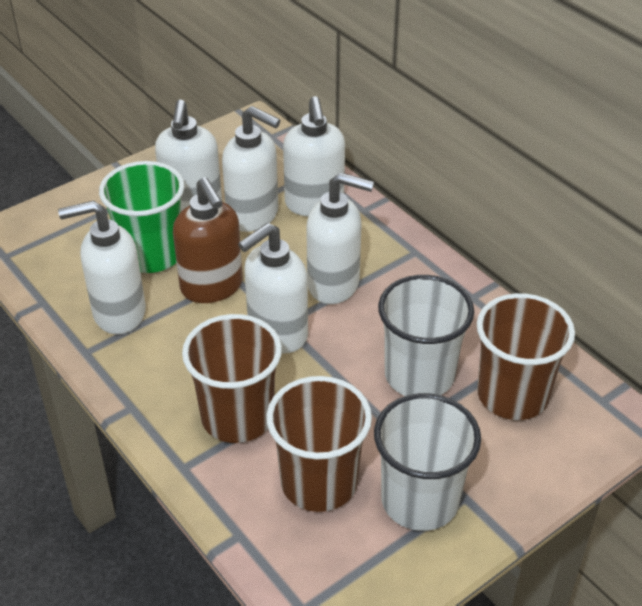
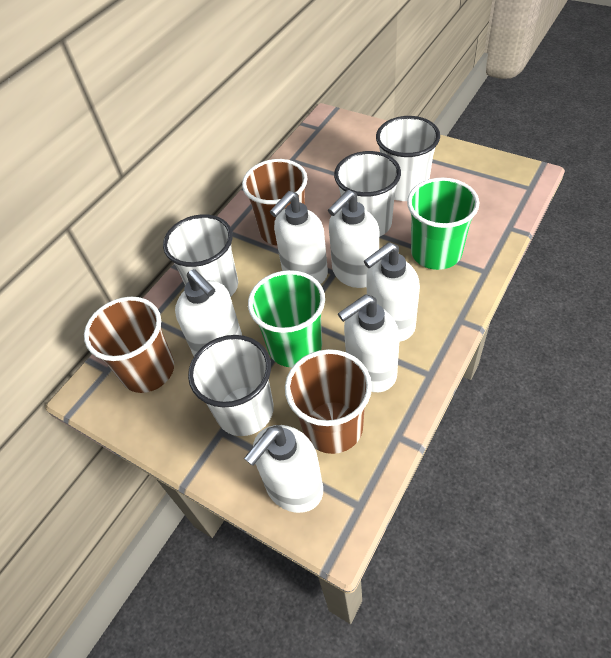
brown soap dispenser: 1 -> 0
green cup: 1 -> 2
white cup: 2 -> 4

